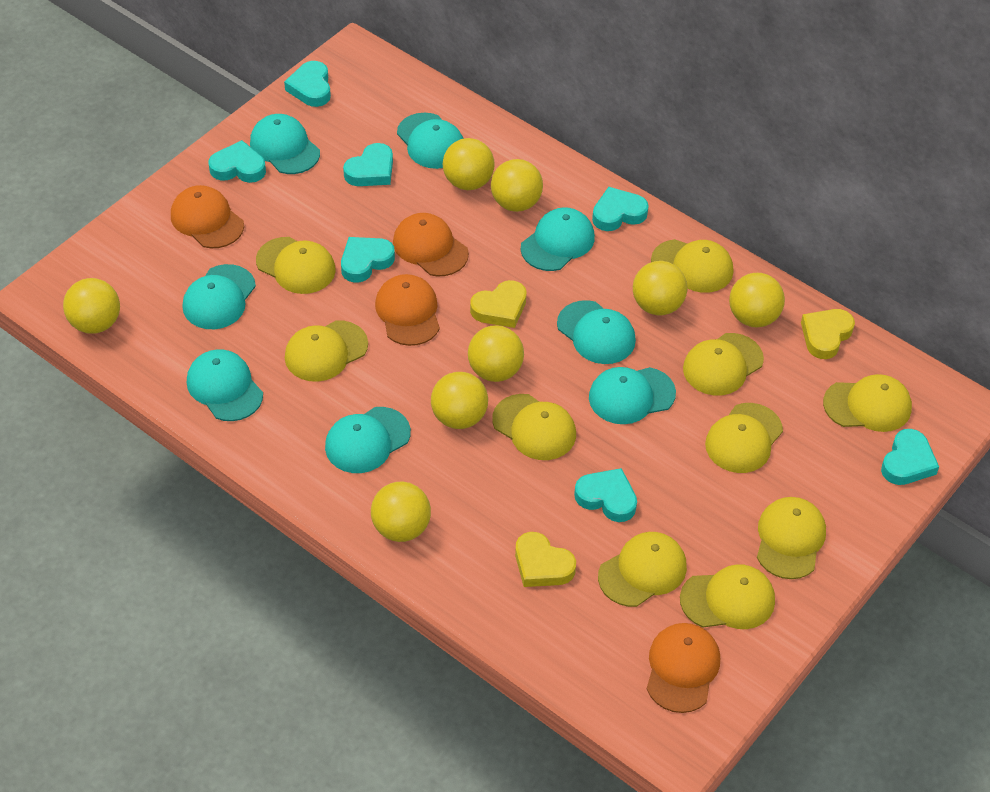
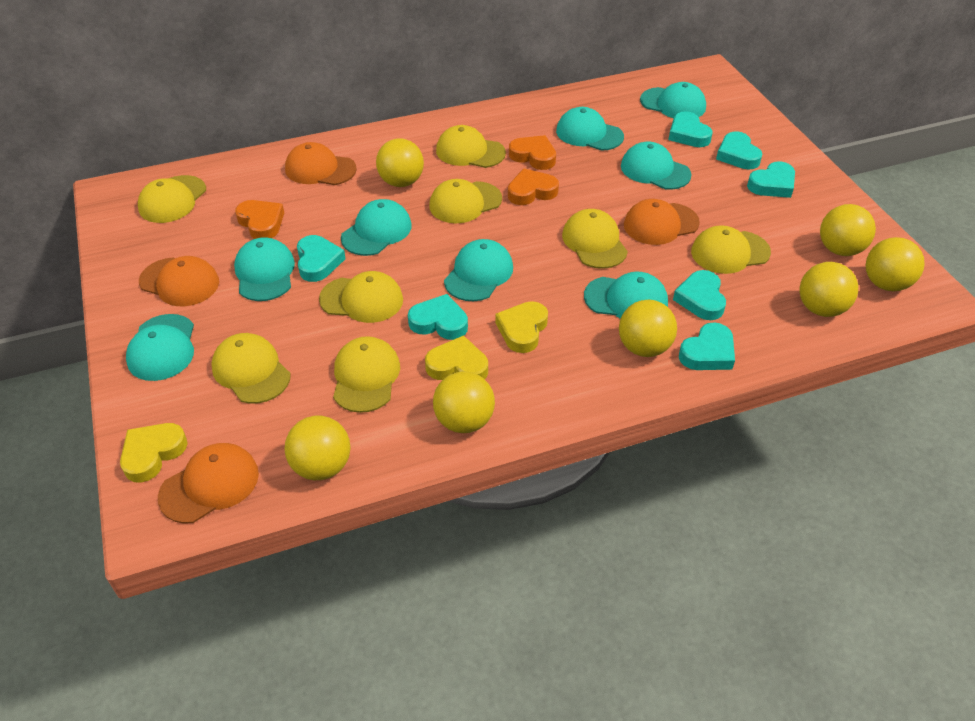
orange heart: 0 -> 3
yellow ball: 8 -> 7
yellow cap: 10 -> 8

